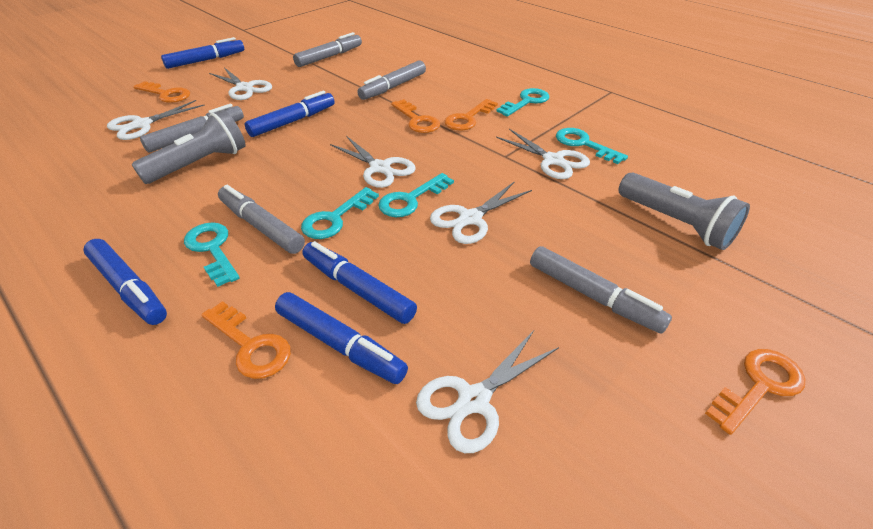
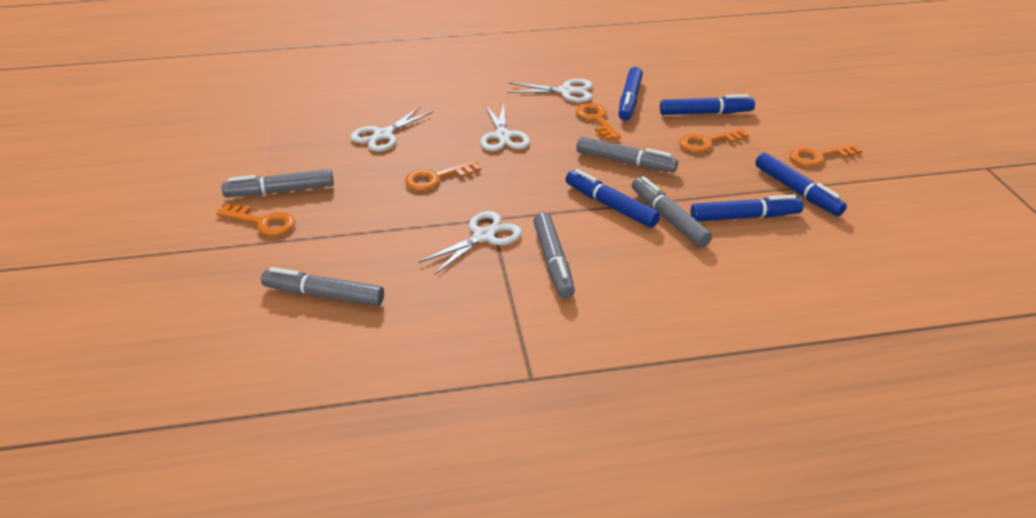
grey flashlight: 2 -> 0
turquoise key: 5 -> 0
white scissors: 6 -> 4

